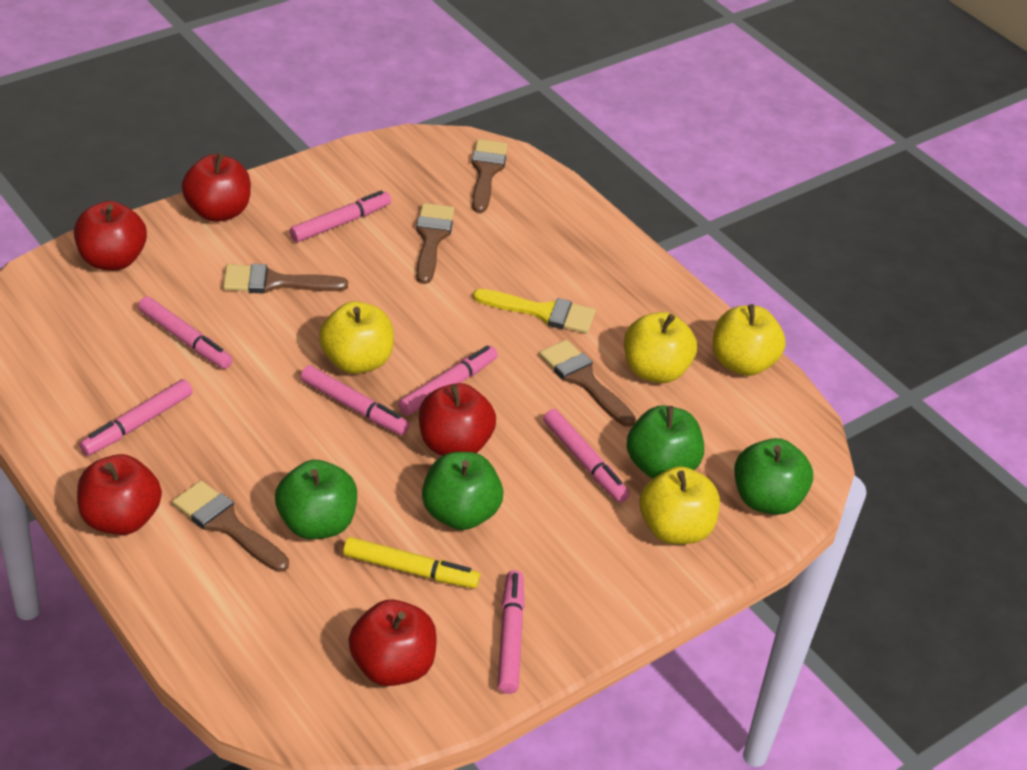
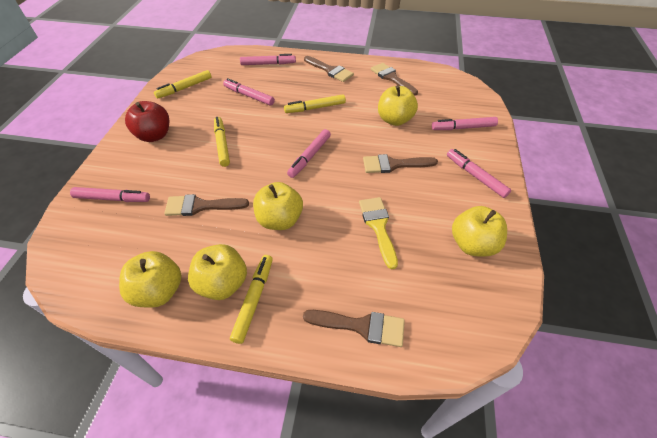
green apple: 4 -> 0
pink marker: 7 -> 6
red apple: 5 -> 1
yellow apple: 4 -> 5
yellow marker: 1 -> 4

